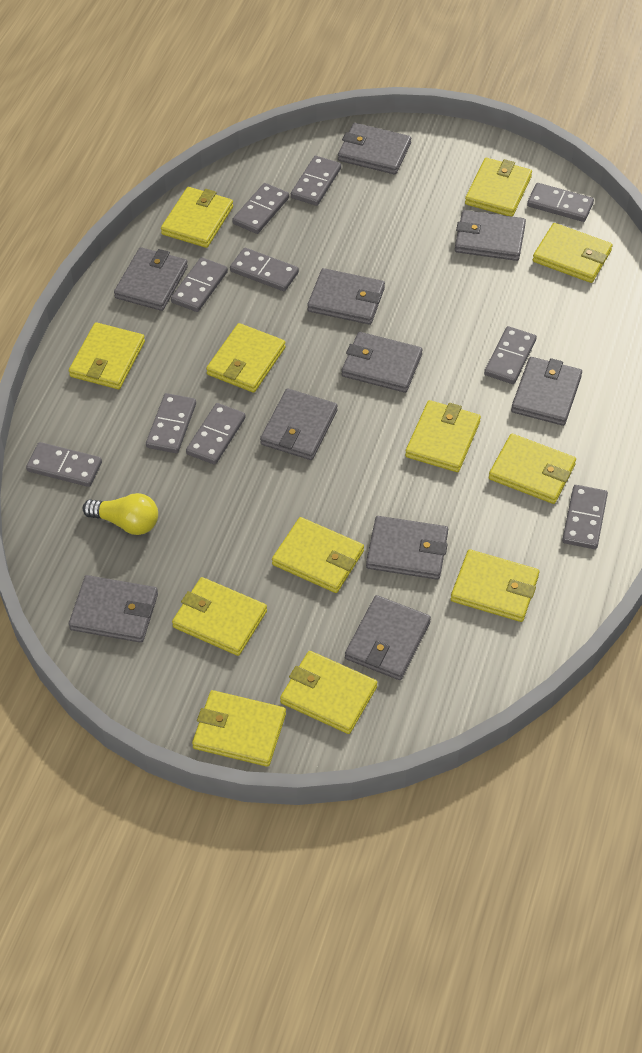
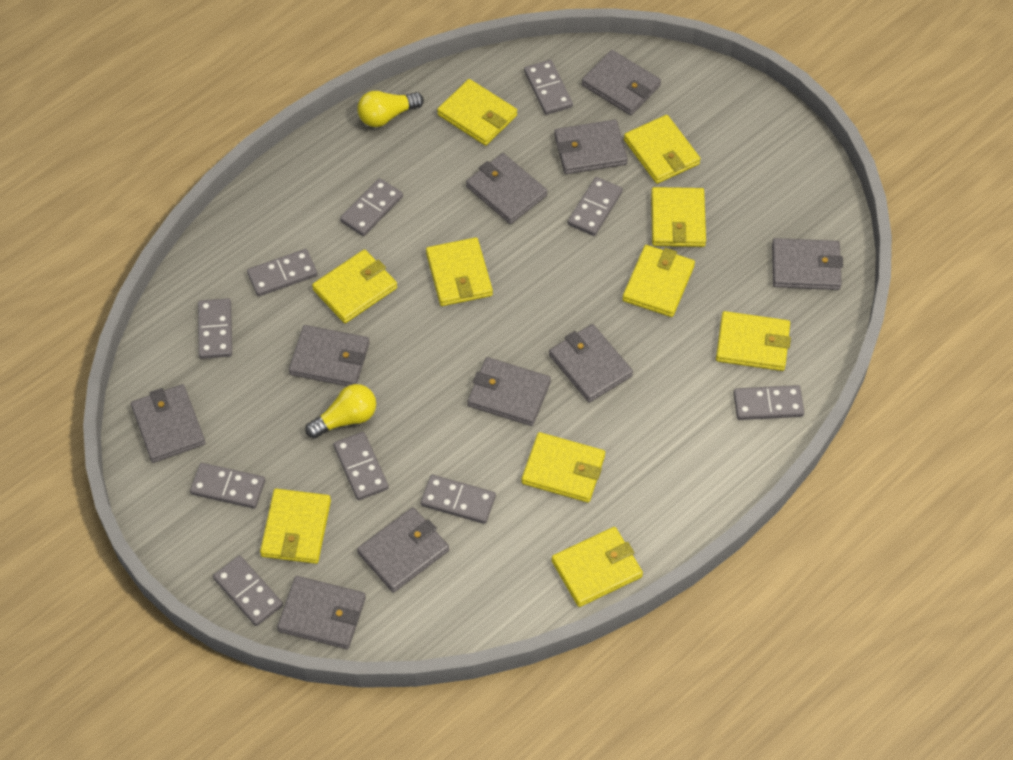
yellow light bulb: 1 -> 2
yellow wallet: 12 -> 10

